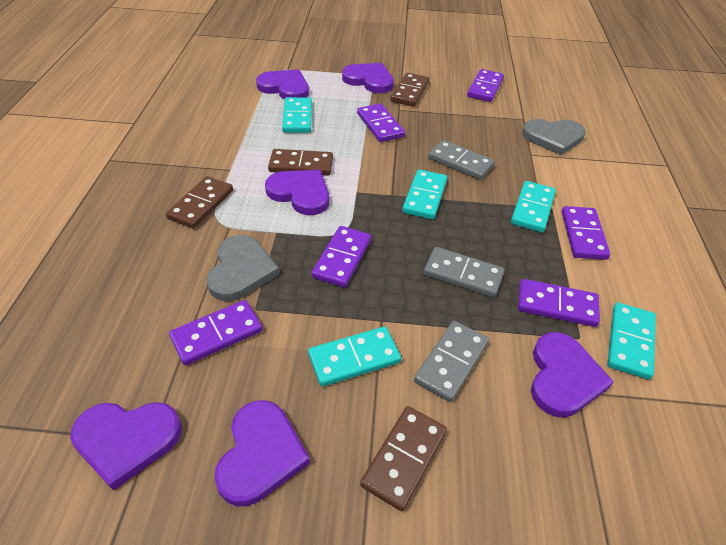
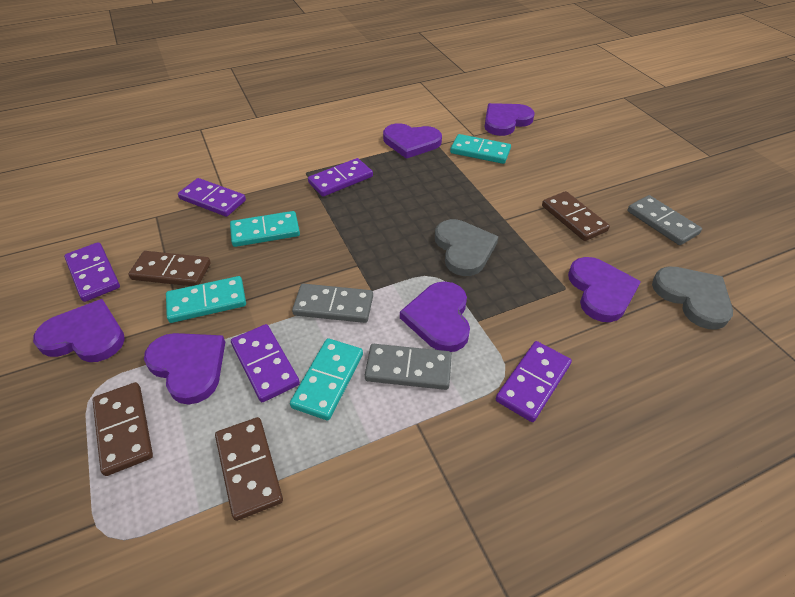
purple domino: 6 -> 5
turquoise domino: 5 -> 4

